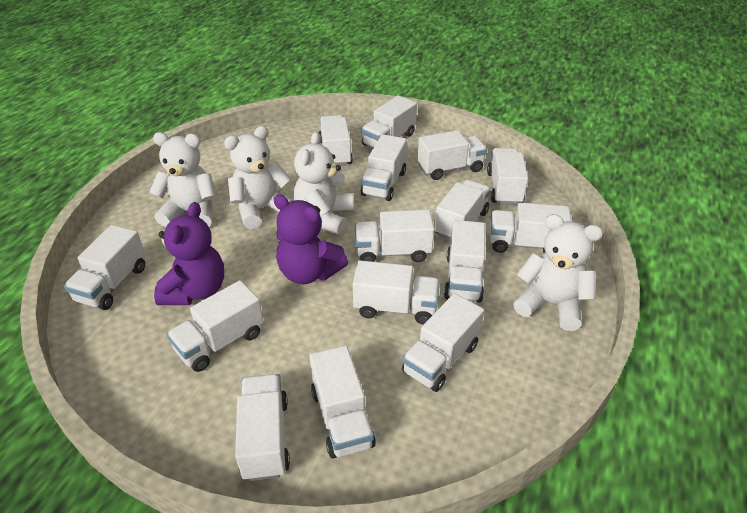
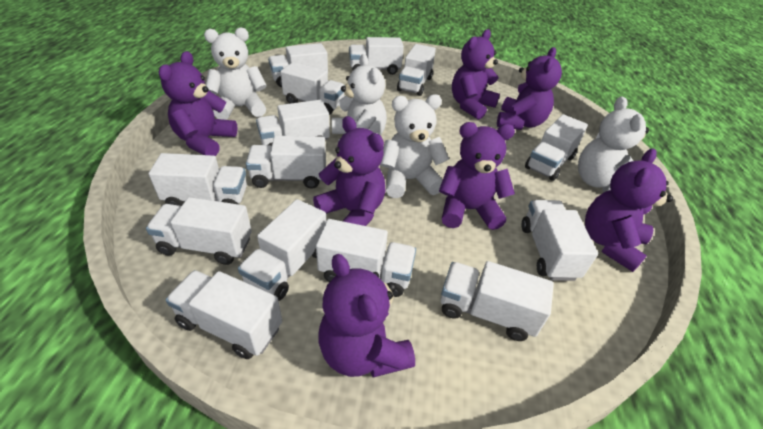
purple teddy bear: 2 -> 7
white truck: 15 -> 14

